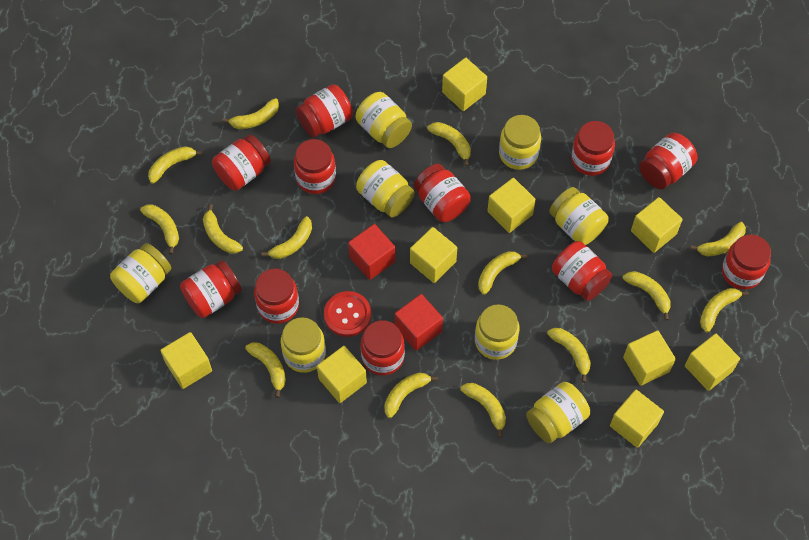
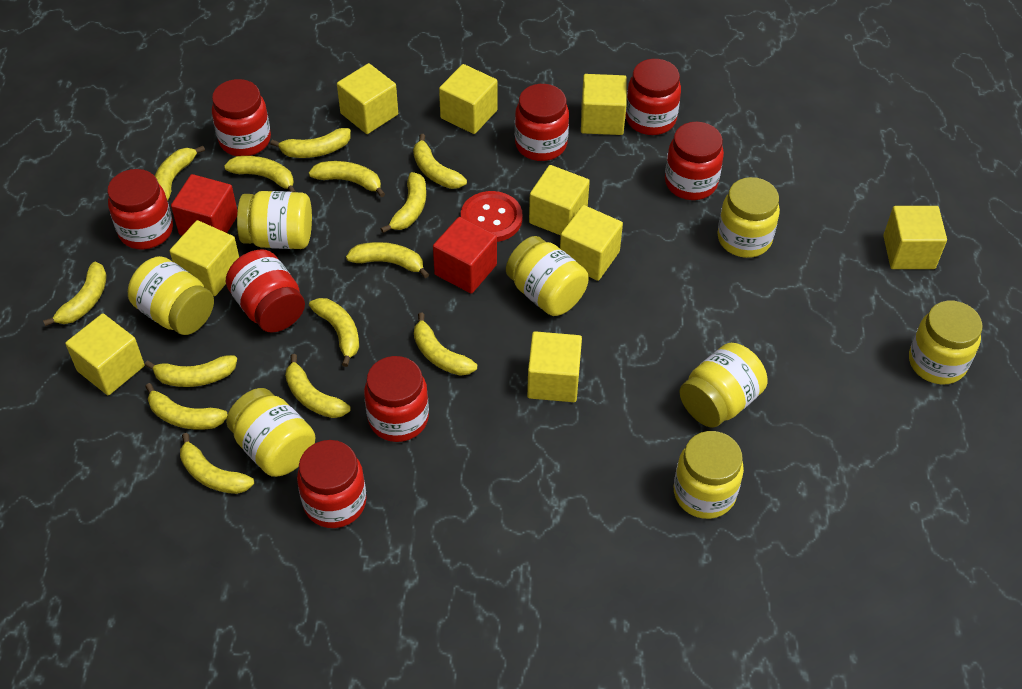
red jar: 11 -> 8

